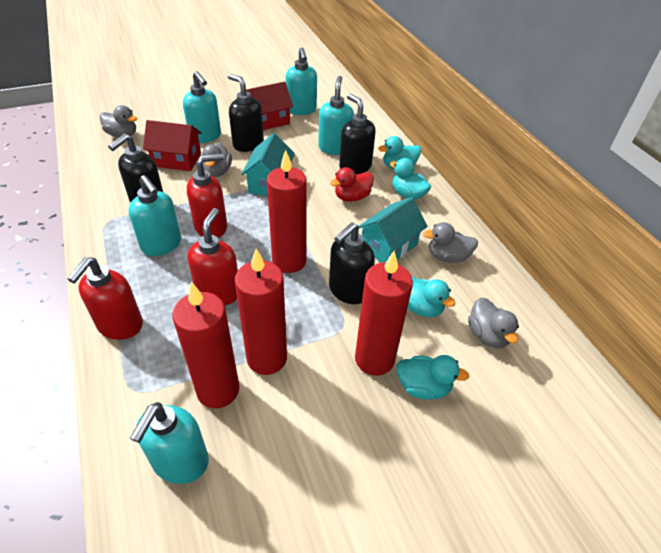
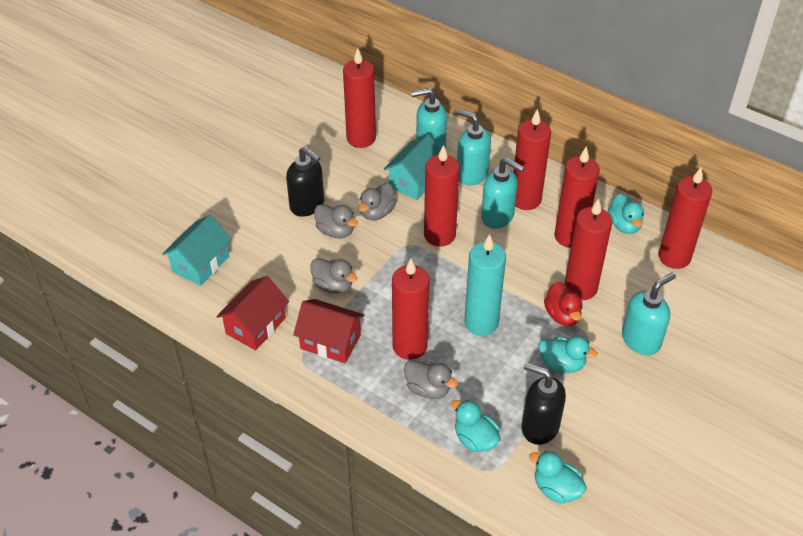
black soap dispenser: 4 -> 2
red candle: 4 -> 7
red soap dispenser: 3 -> 0
turquoise candle: 0 -> 1
turquoise soap dispenser: 5 -> 4

